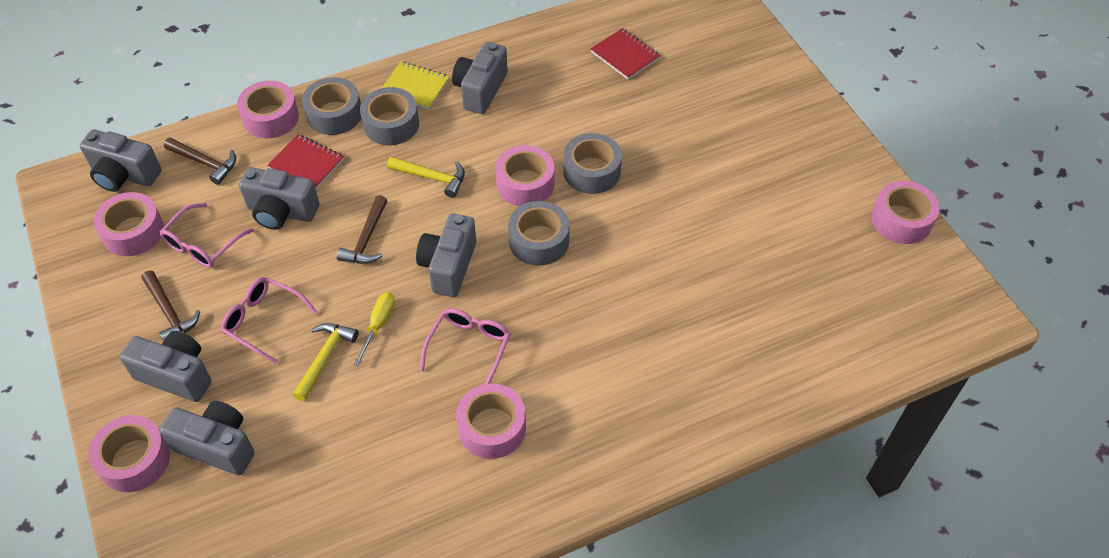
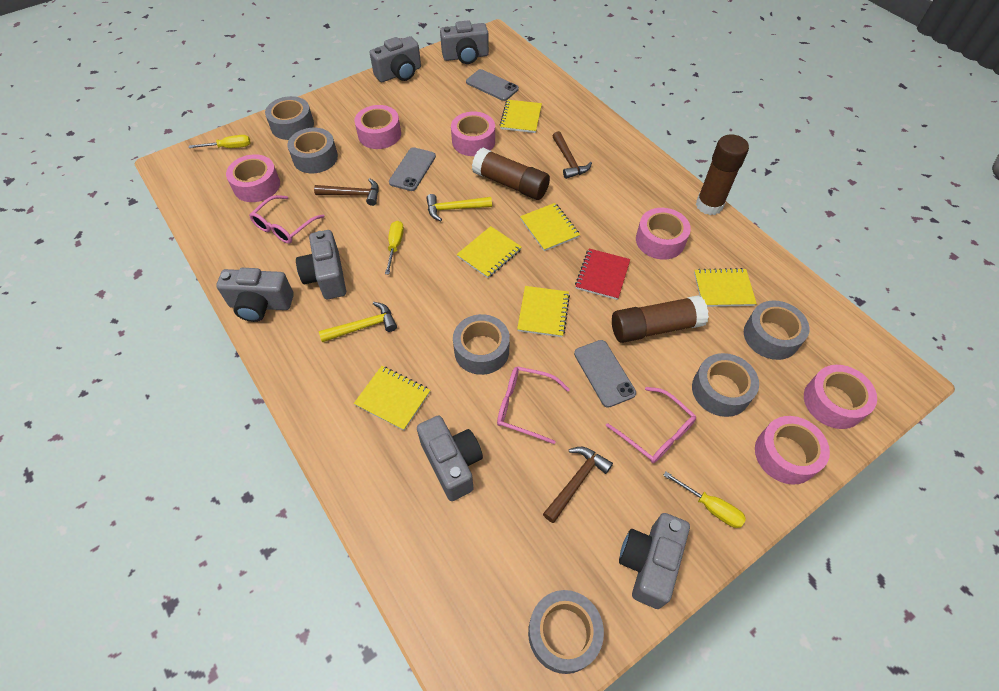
brown glue stick: 0 -> 3
grey phone: 0 -> 3
grey tape: 4 -> 6
red notebook: 2 -> 1
yellow notebook: 1 -> 6
yellow screwdriver: 1 -> 3

